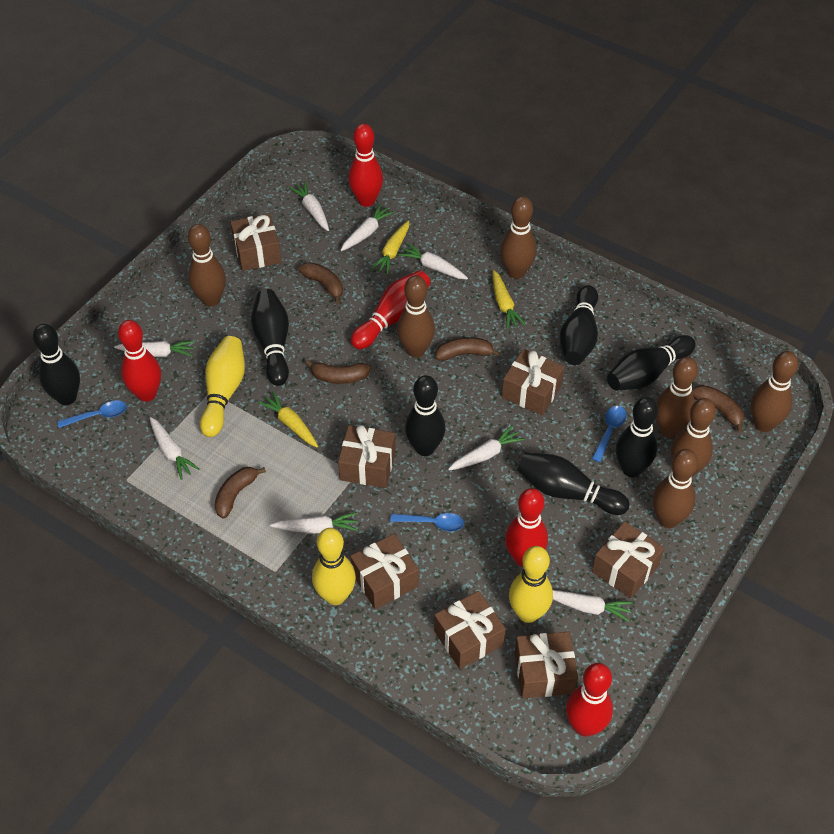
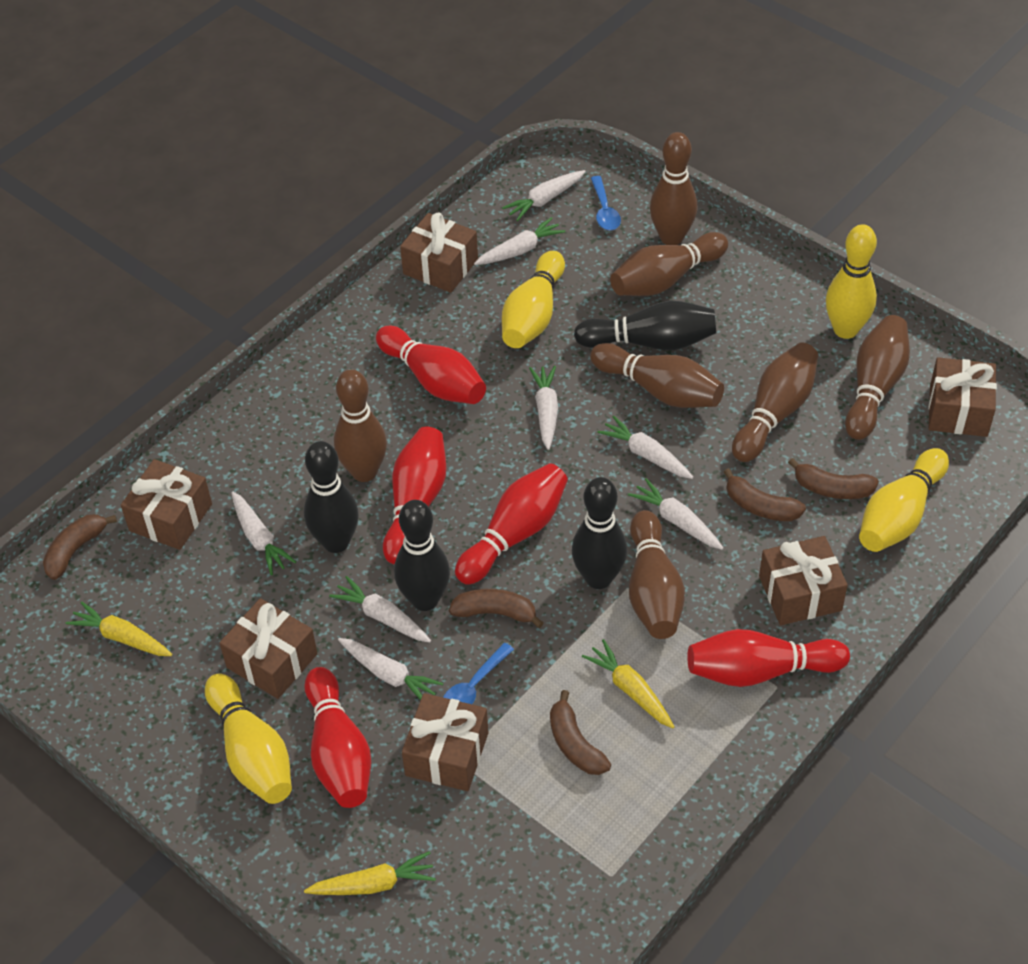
black bowling pin: 7 -> 4
blue spoon: 3 -> 2
brown gift: 7 -> 6
yellow bowling pin: 3 -> 4

